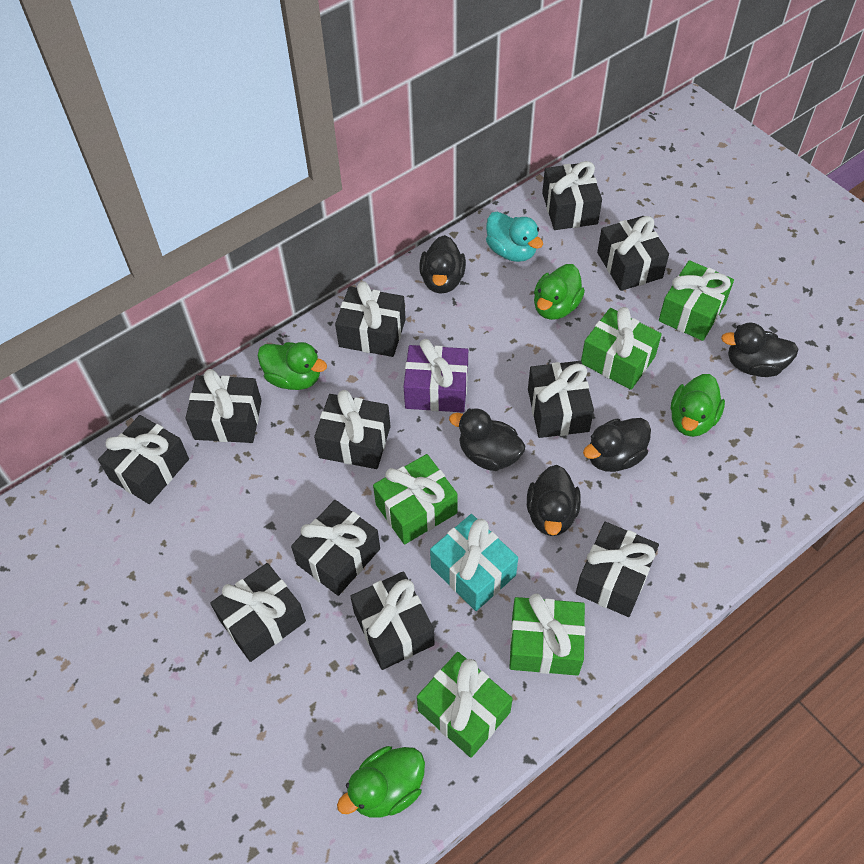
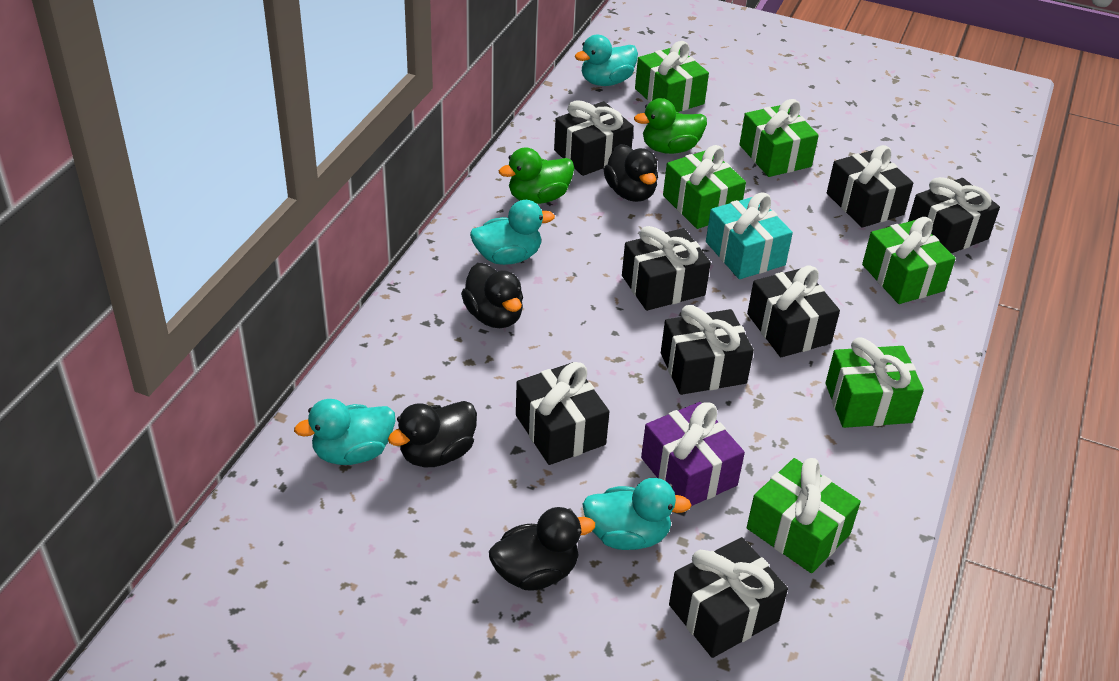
black duck: 5 -> 4
black gift: 11 -> 8
green duck: 4 -> 2
green gift: 5 -> 6
turquoise duck: 1 -> 4

